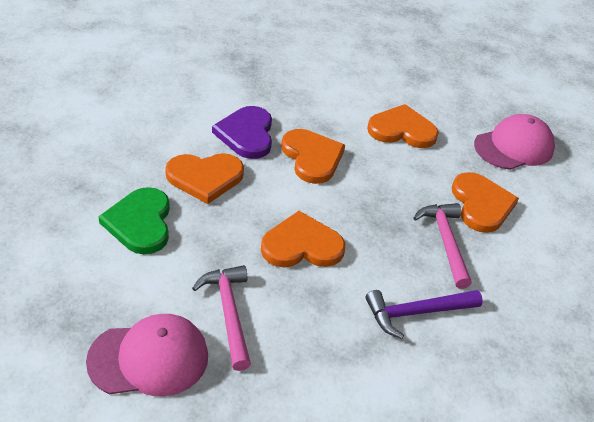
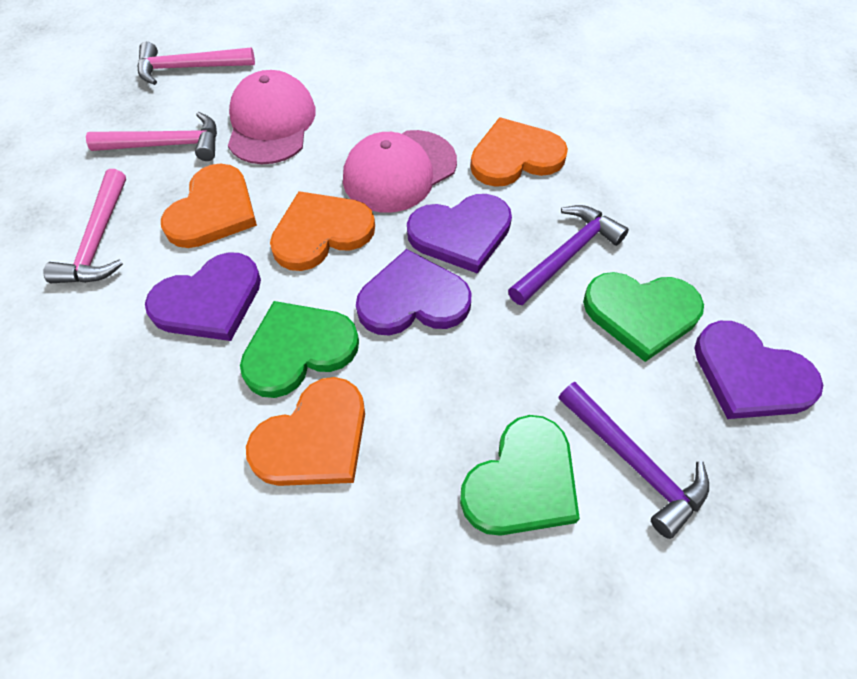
green heart: 1 -> 3
orange heart: 5 -> 4
pink hammer: 2 -> 3
purple hammer: 1 -> 2
purple heart: 1 -> 4

